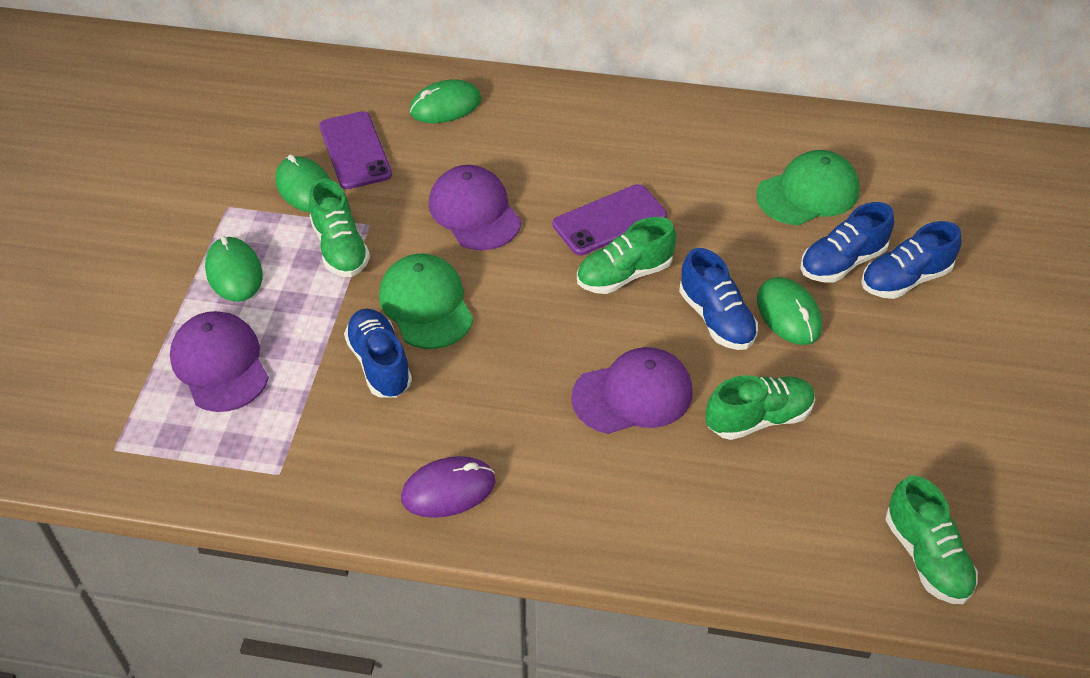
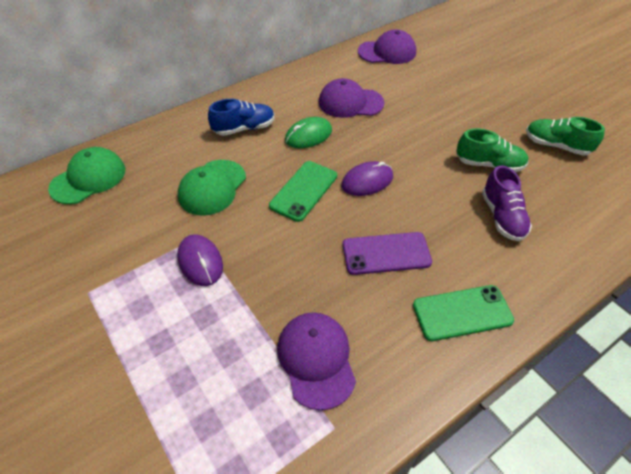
blue shoe: 4 -> 1
green mouse: 4 -> 1
green phone: 0 -> 2
green shoe: 4 -> 2
purple mouse: 1 -> 2
purple phone: 2 -> 1
purple shoe: 0 -> 1

